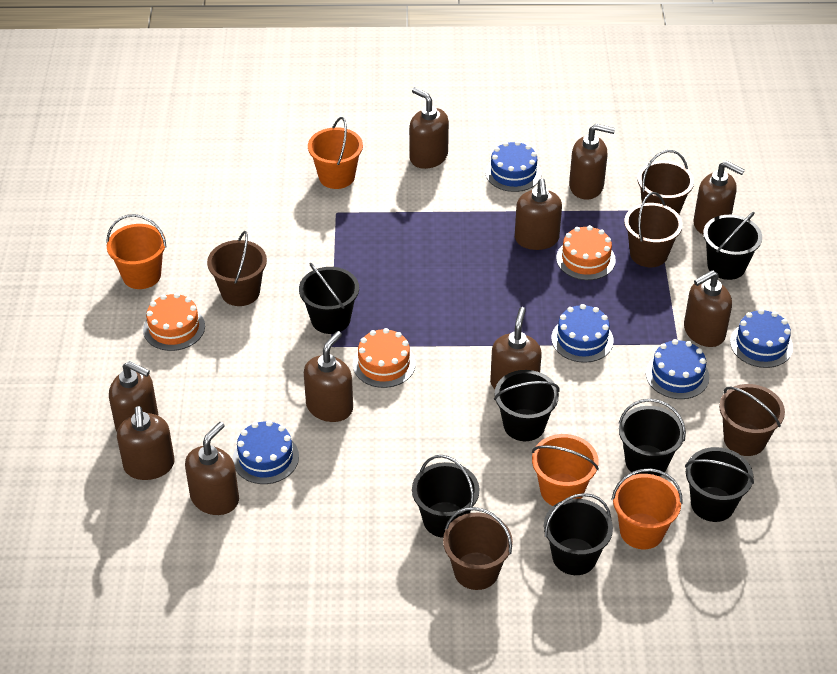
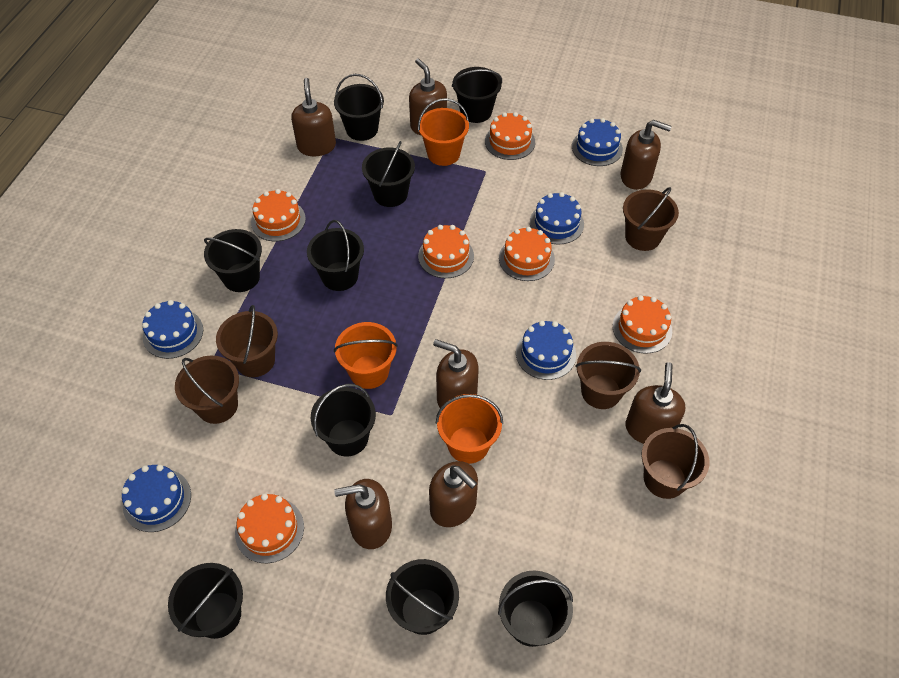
black bucket: 7 -> 9
brown soap dispenser: 10 -> 7
orange bucket: 4 -> 3
orange cake: 3 -> 6

